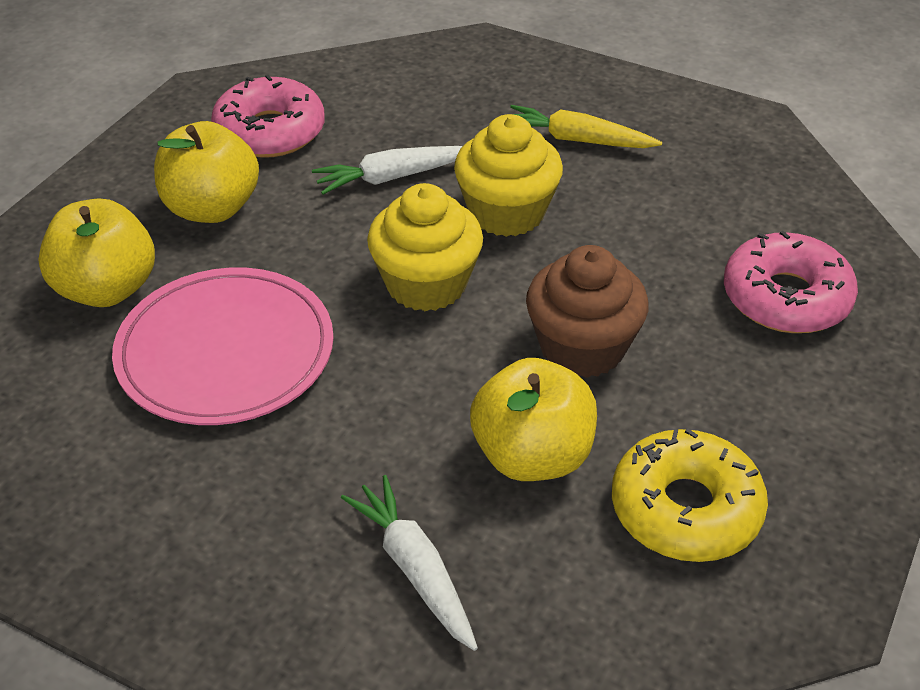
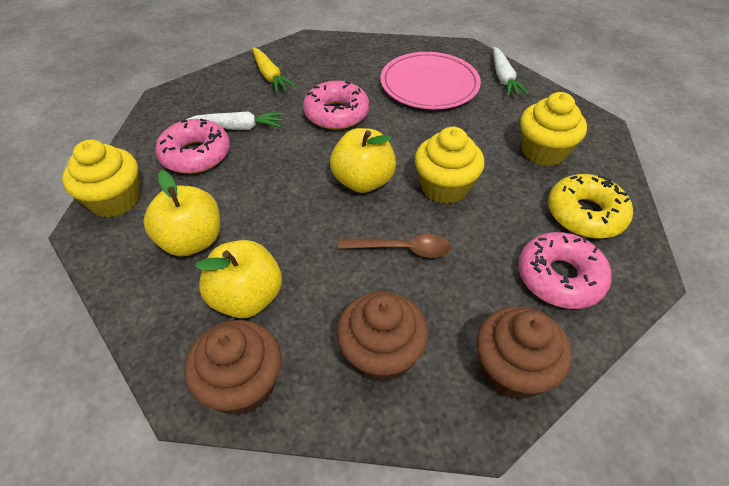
brown cupcake: 1 -> 3
brown spoon: 0 -> 1
pink donut: 2 -> 3
yellow cupcake: 2 -> 3

